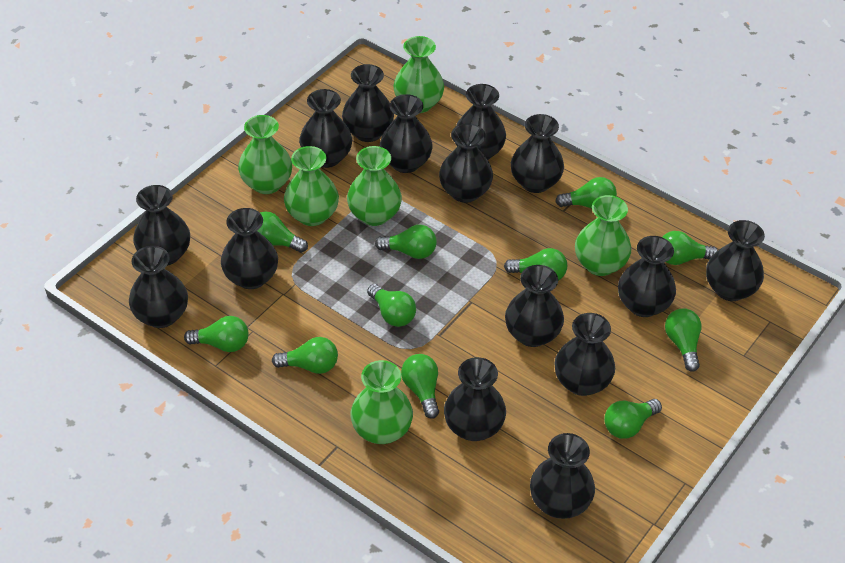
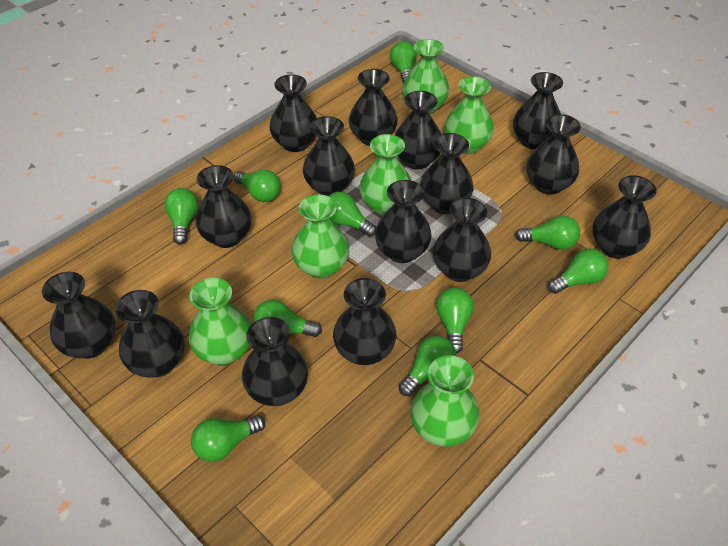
green light bulb: 11 -> 10

